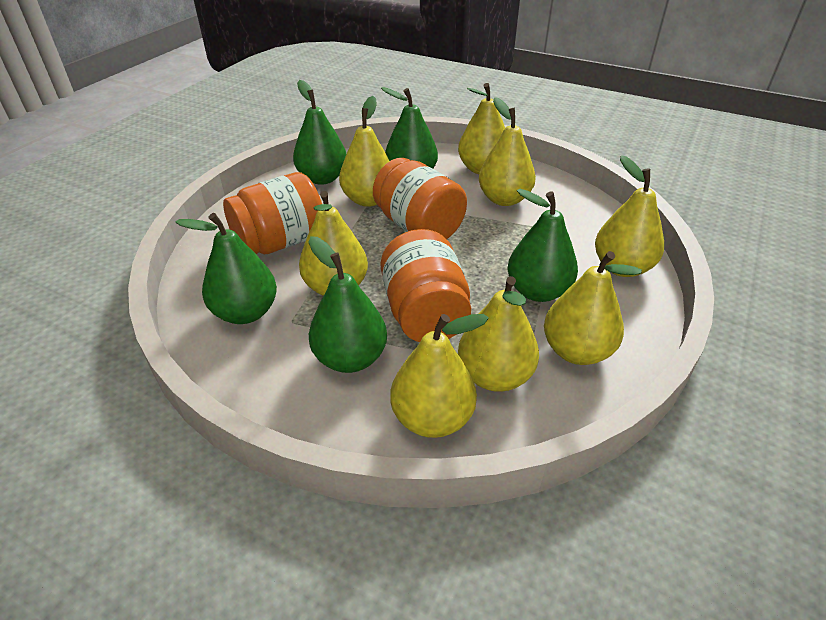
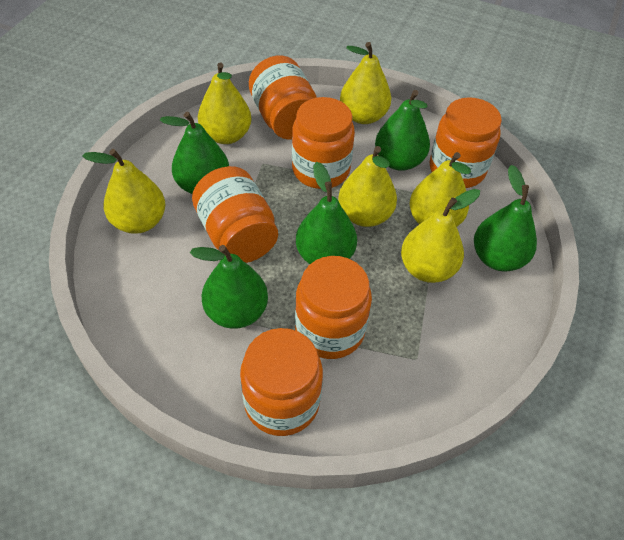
orange jar: 3 -> 6
yellow pear: 8 -> 6

